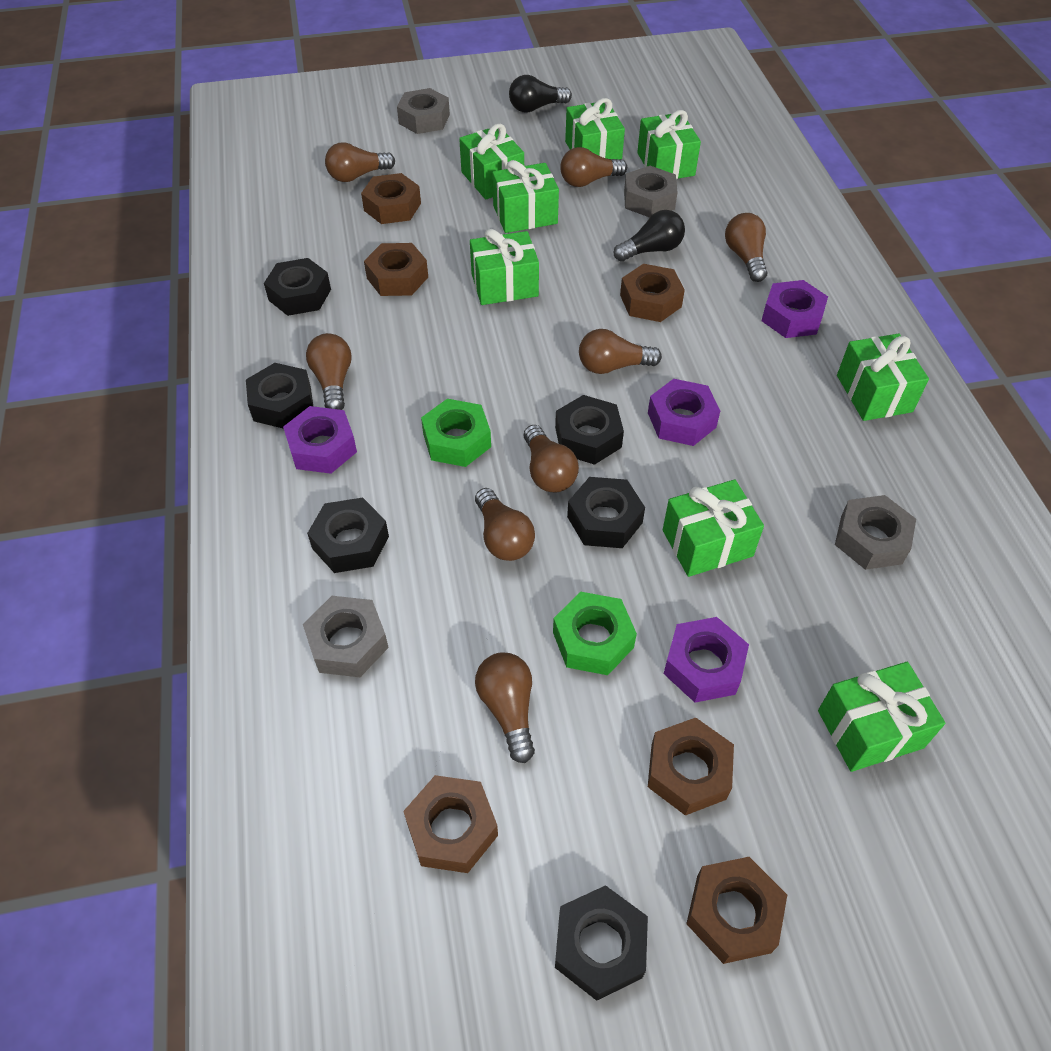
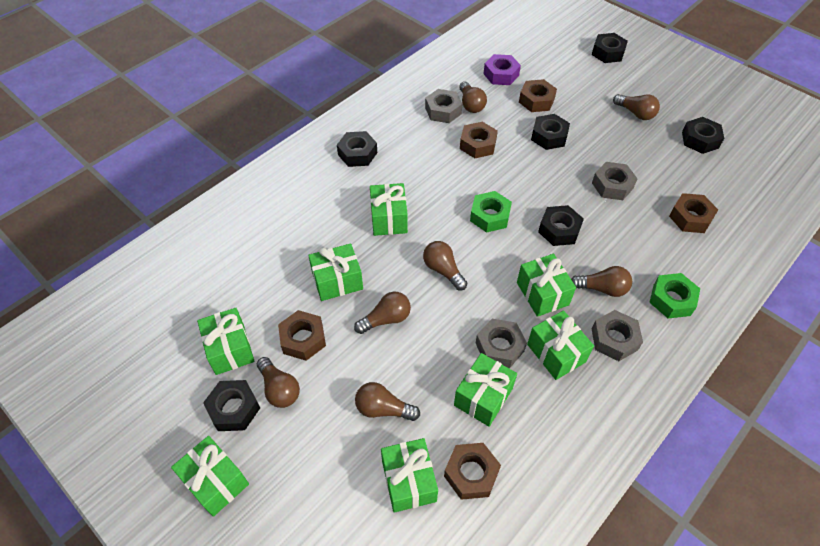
black light bulb: 2 -> 0
brown light bulb: 8 -> 7
brown nut: 6 -> 5
purple nut: 4 -> 1

